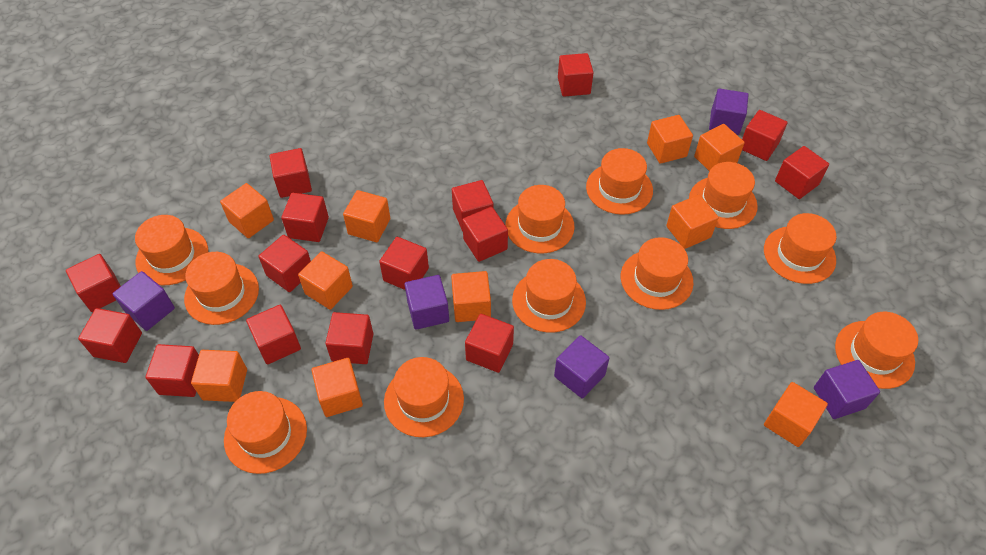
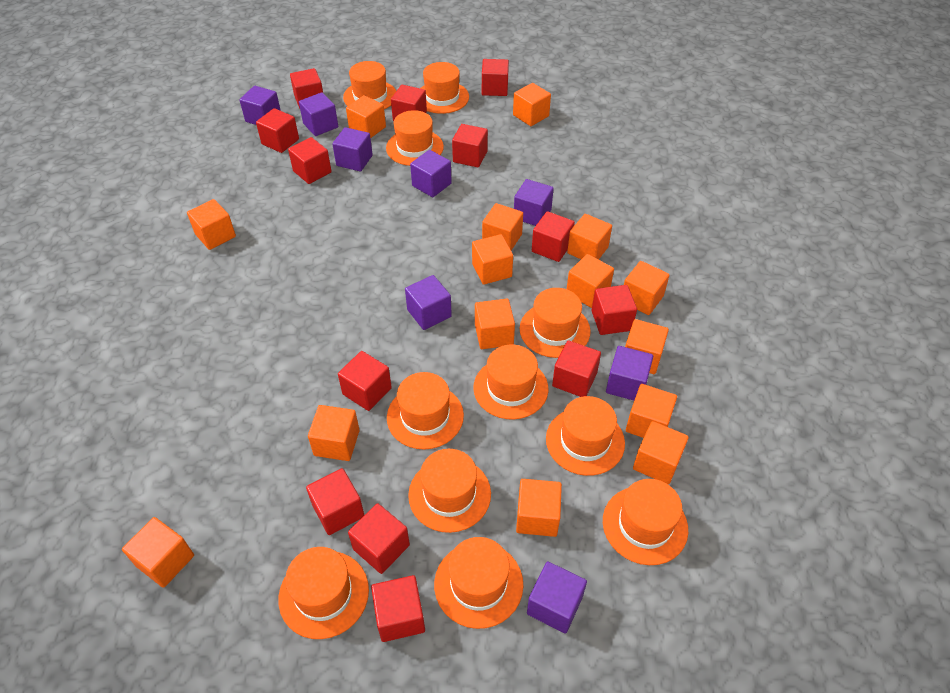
orange cube: 10 -> 15
purple cube: 5 -> 8
red cube: 15 -> 13

